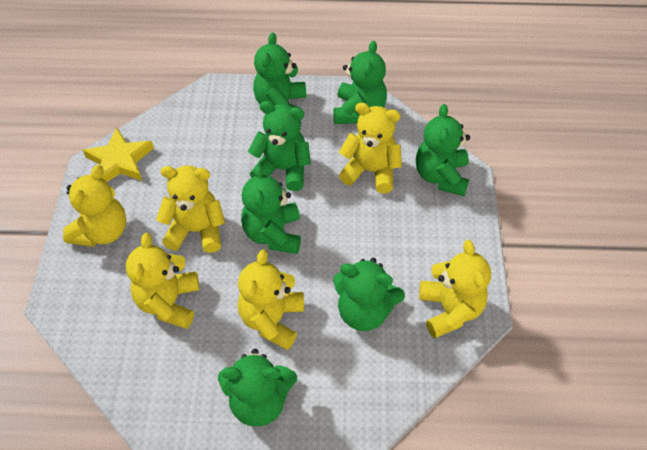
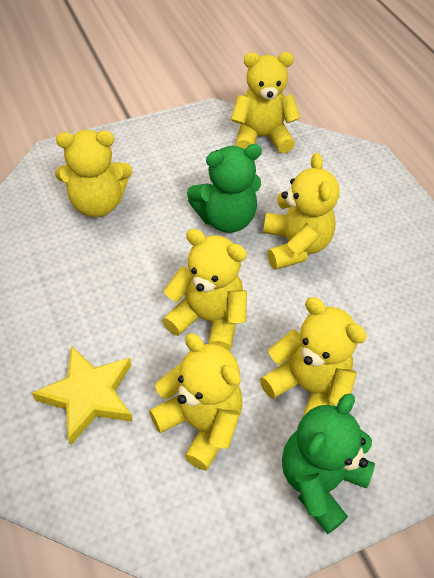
green teddy bear: 7 -> 2

